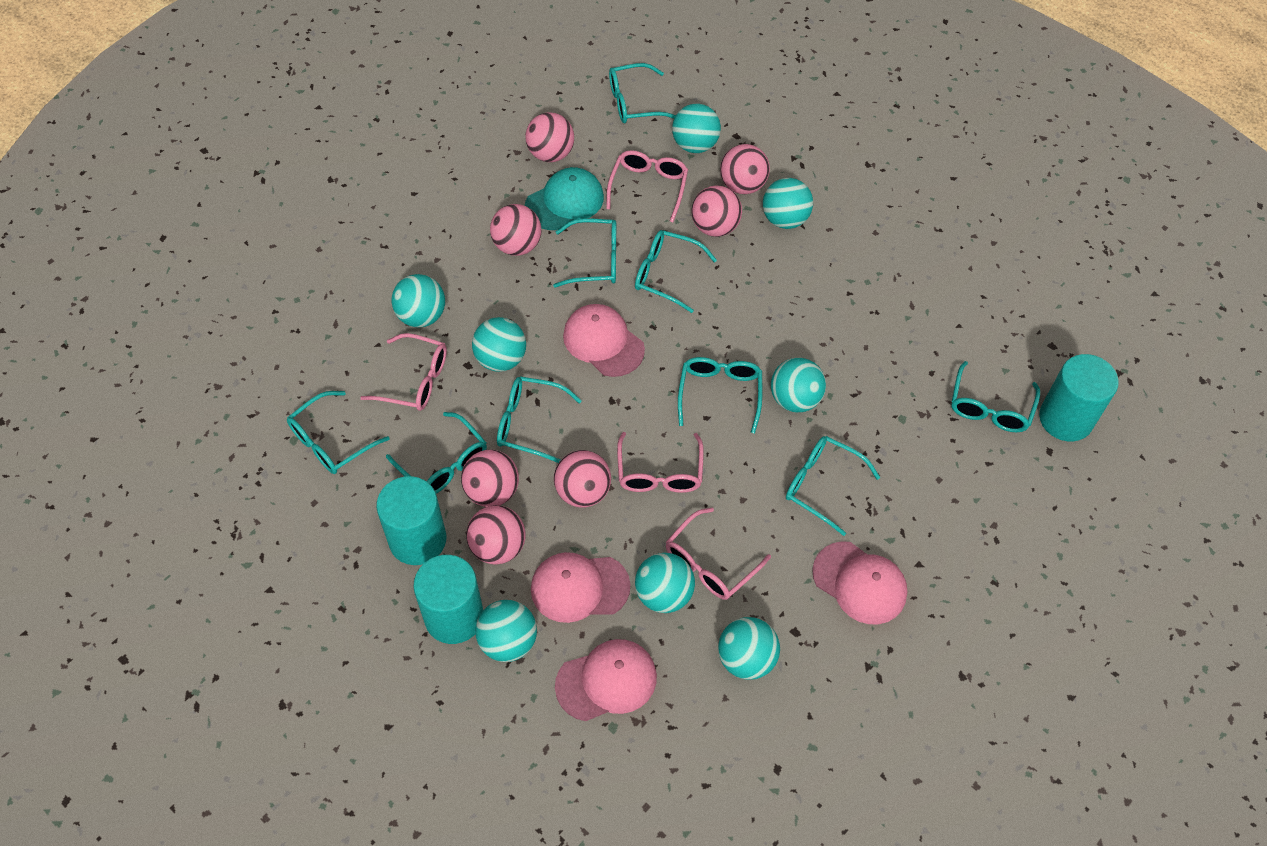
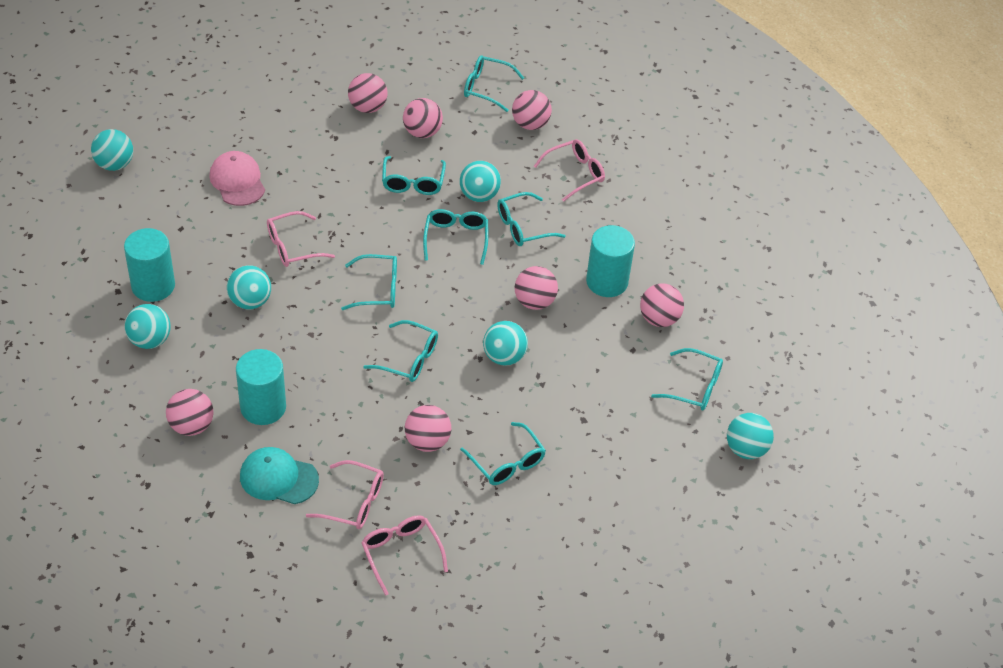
pink cap: 4 -> 1
turquoise ball: 8 -> 6
turquoise glasses: 9 -> 8

